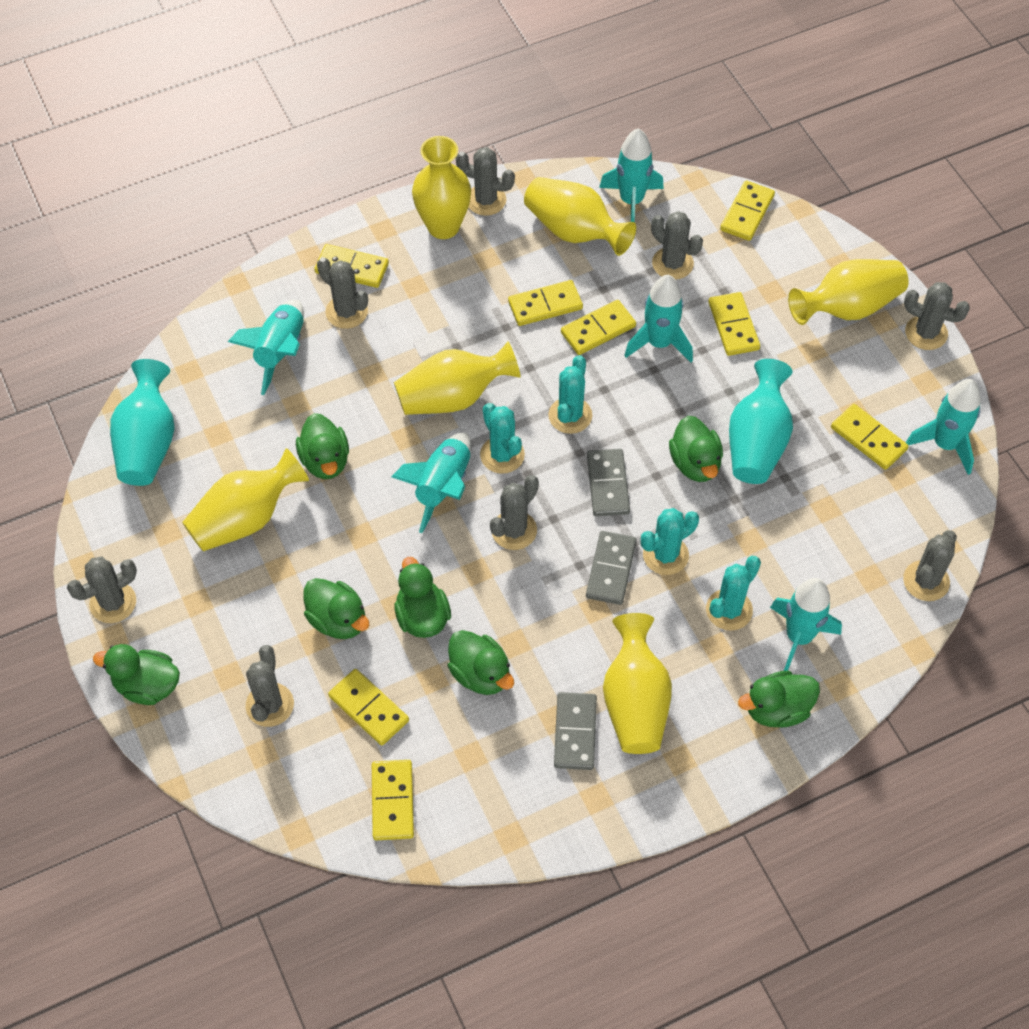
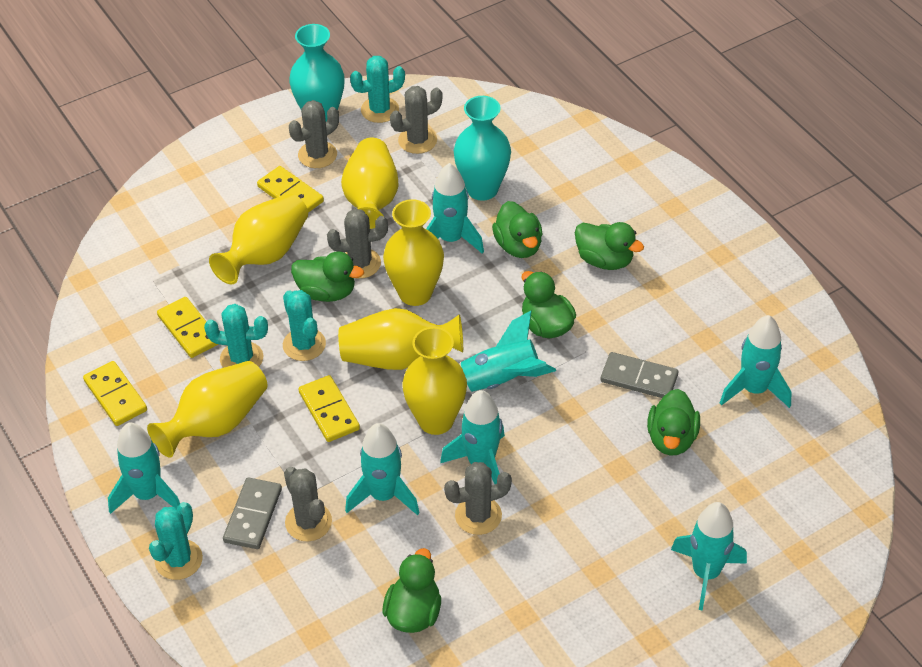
green duck: 7 -> 6
grey cactus: 8 -> 5
grey domino: 3 -> 2
turquoise rocket: 6 -> 7
yellow domino: 8 -> 4

